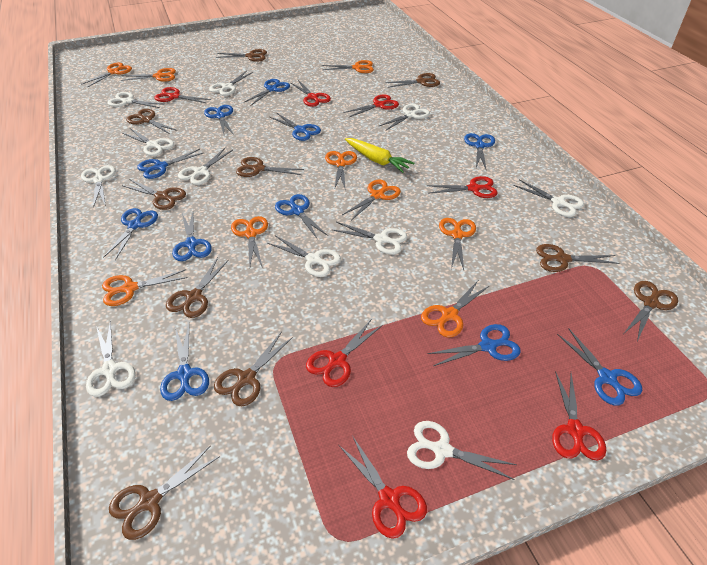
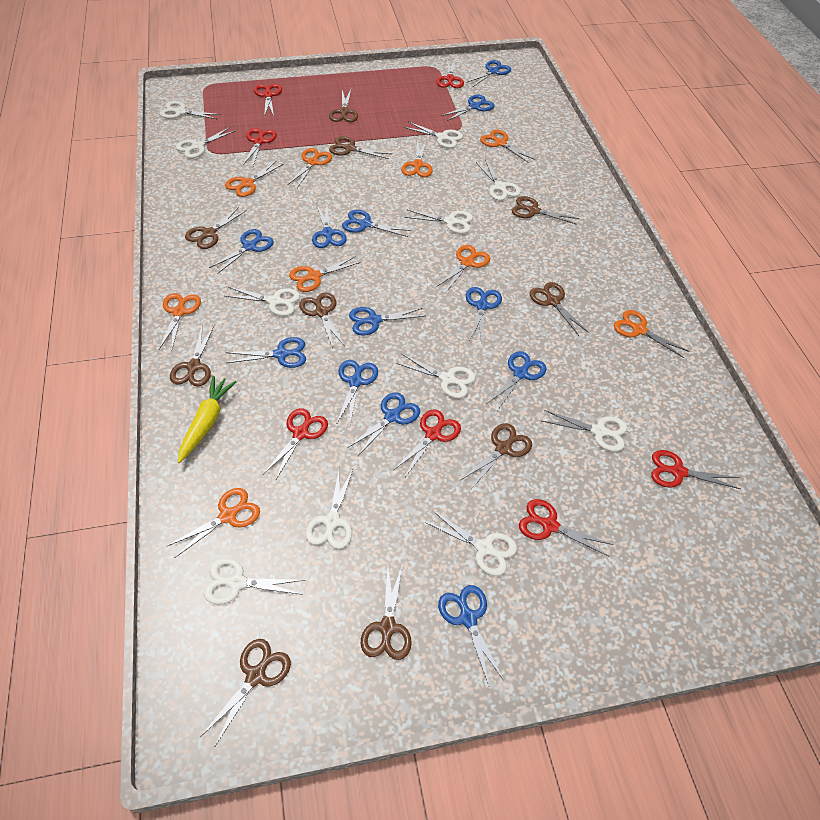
blue scissors: 11 -> 12

